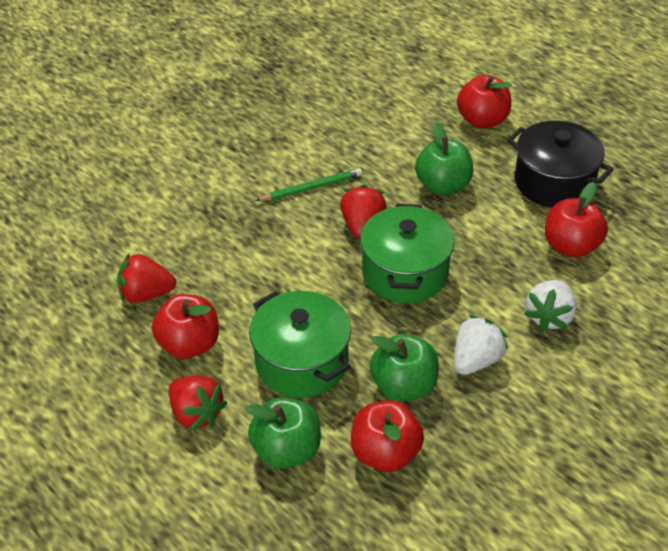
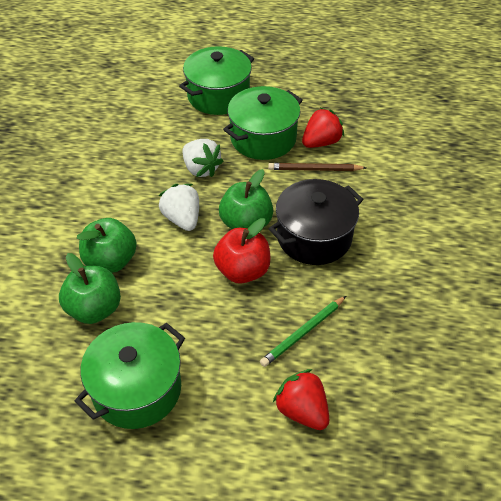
brown pencil: 0 -> 1
green pot: 2 -> 3
red apple: 4 -> 1
red strawberry: 3 -> 2

